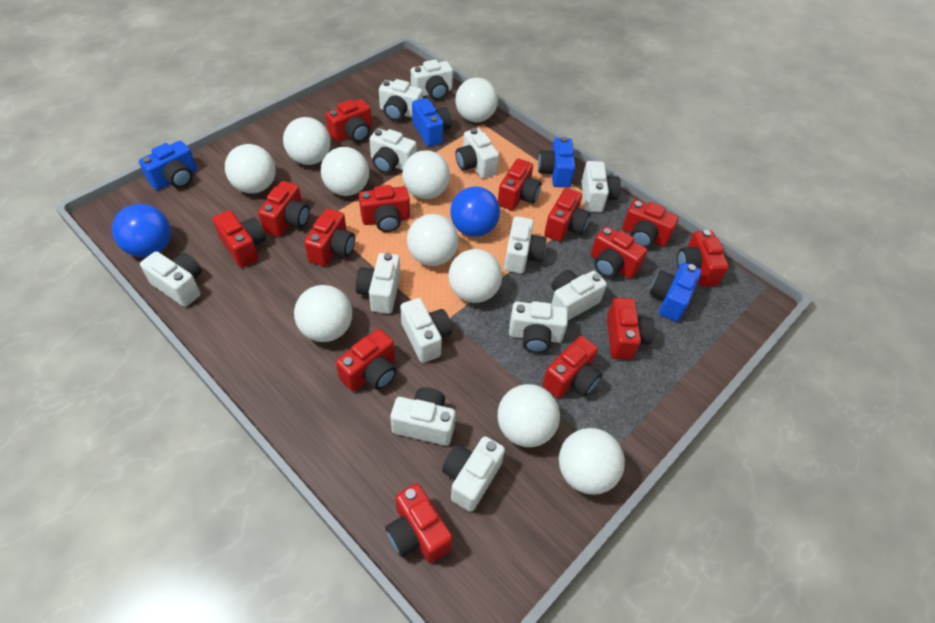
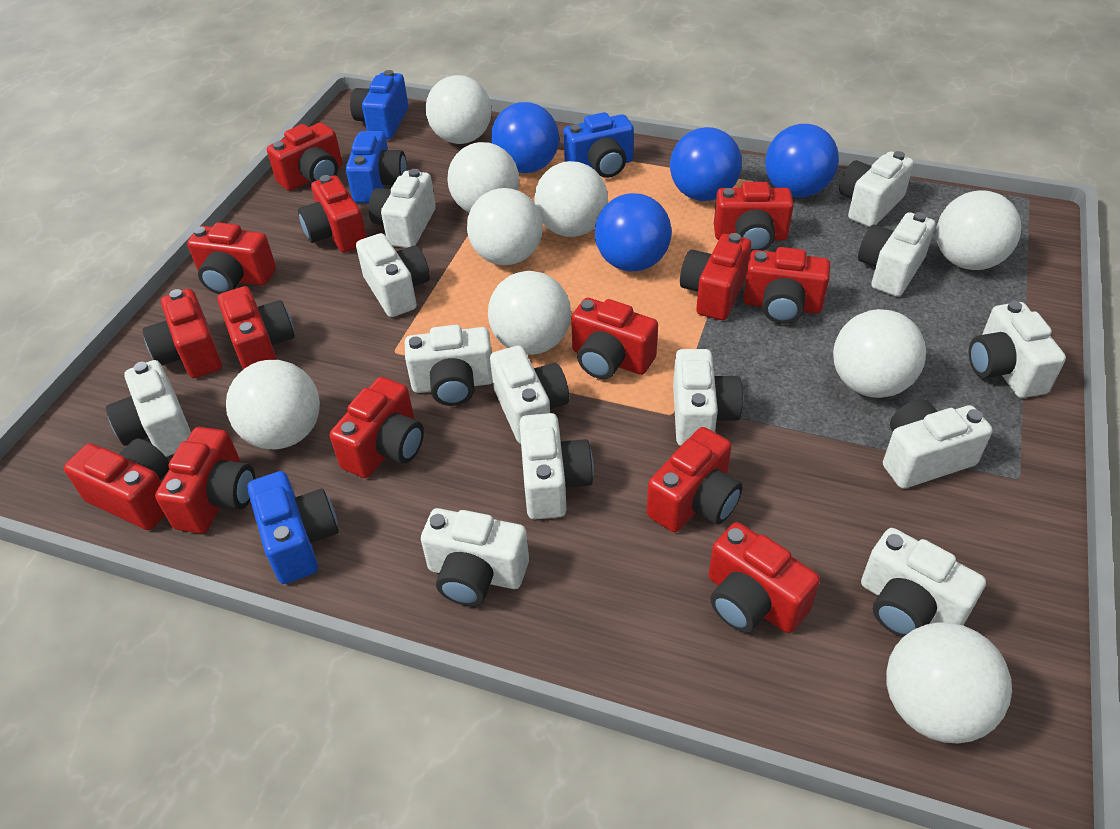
blue ball: 2 -> 4
white ball: 10 -> 9

